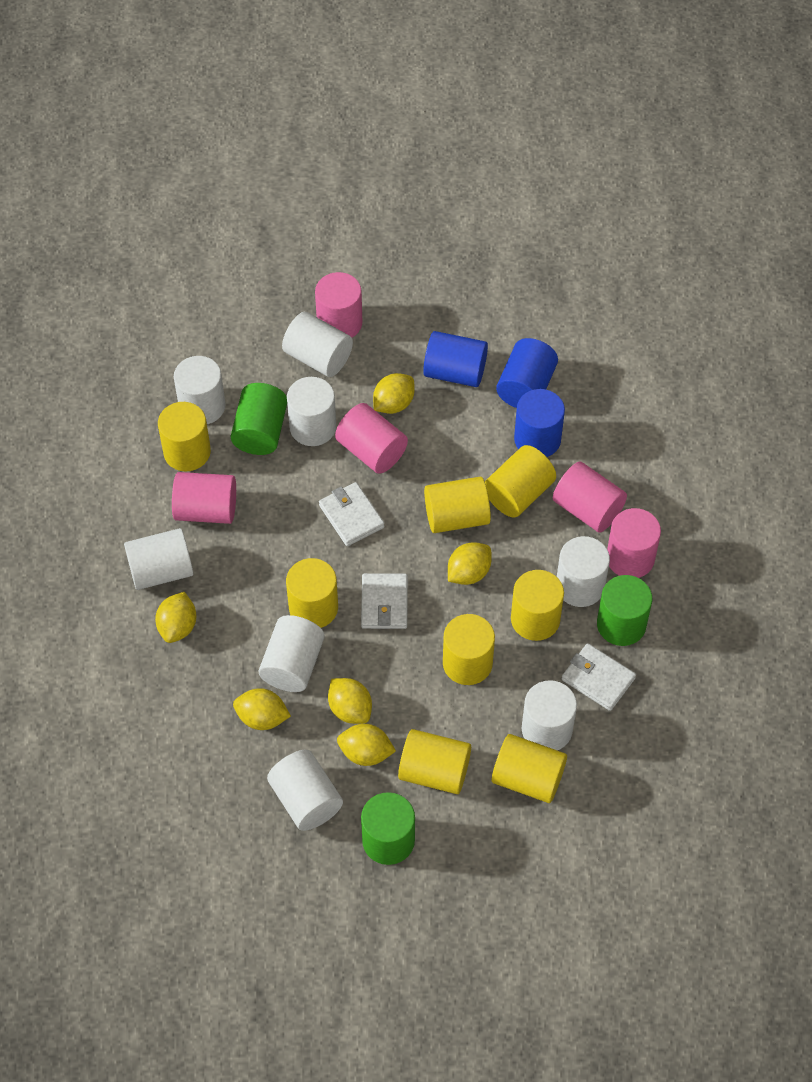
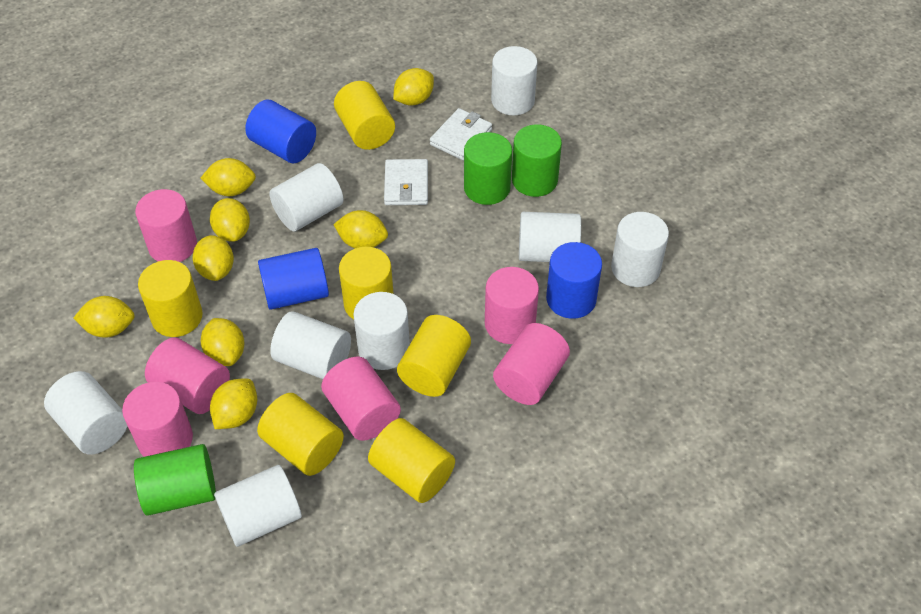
pink cylinder: 5 -> 6
white wallet: 3 -> 2
yellow cylinder: 8 -> 6
yellow lemon: 6 -> 8

